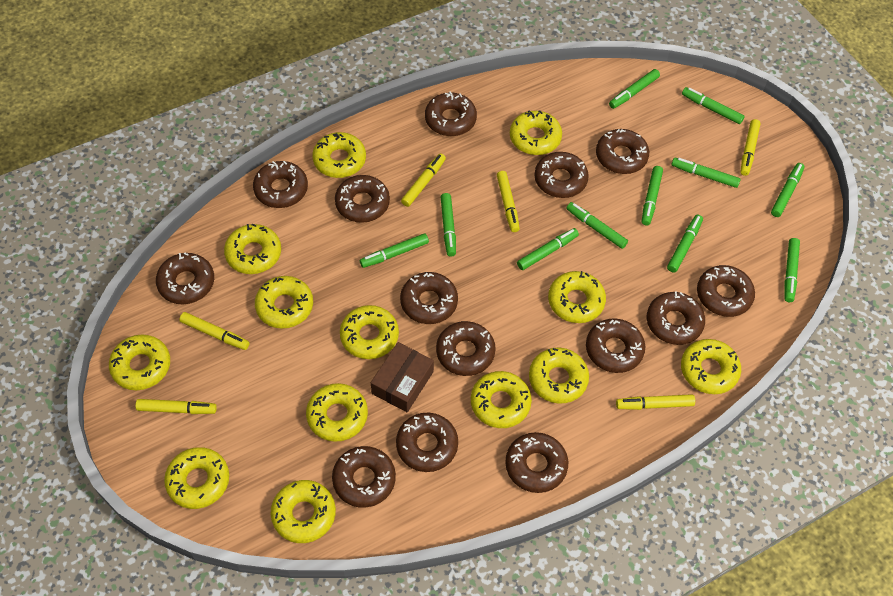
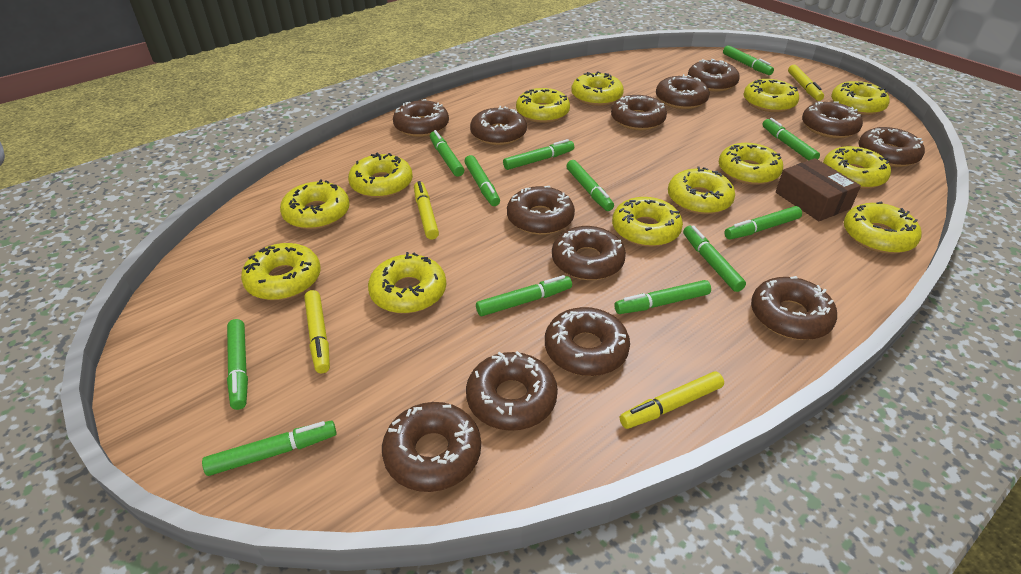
brown donut: 14 -> 13
green marker: 11 -> 12
yellow marker: 6 -> 4

